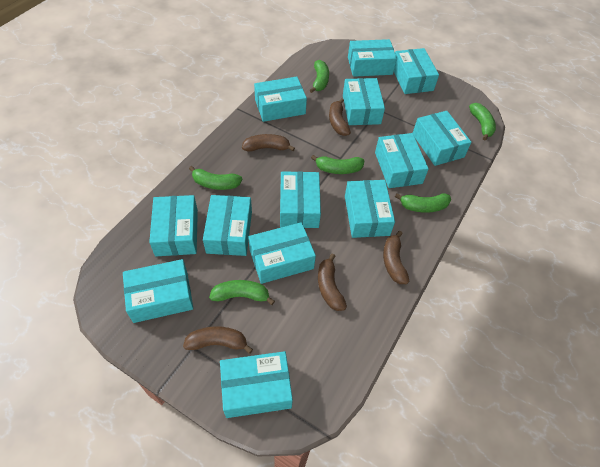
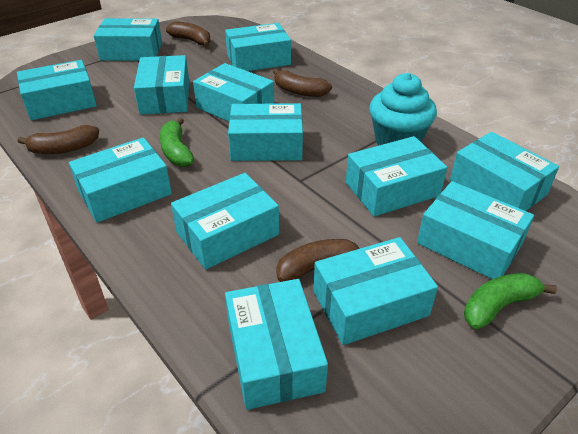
brown banana: 5 -> 4
green banana: 6 -> 2
turquoise cupcake: 0 -> 1

